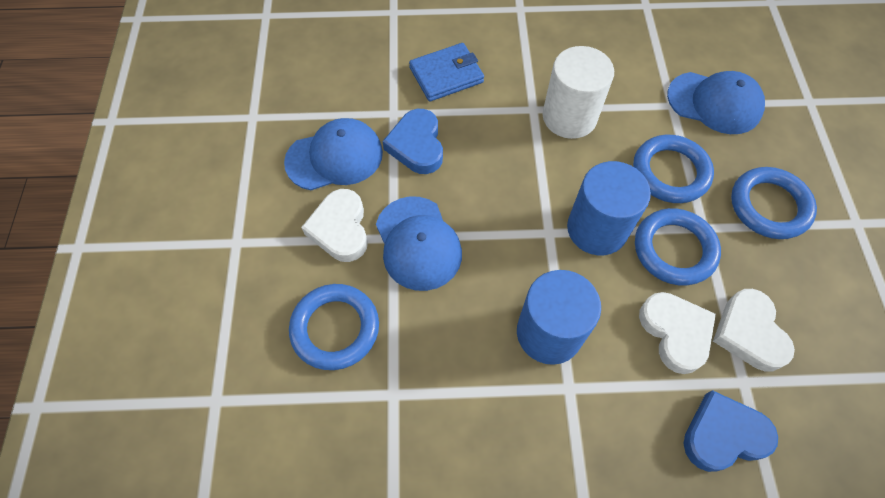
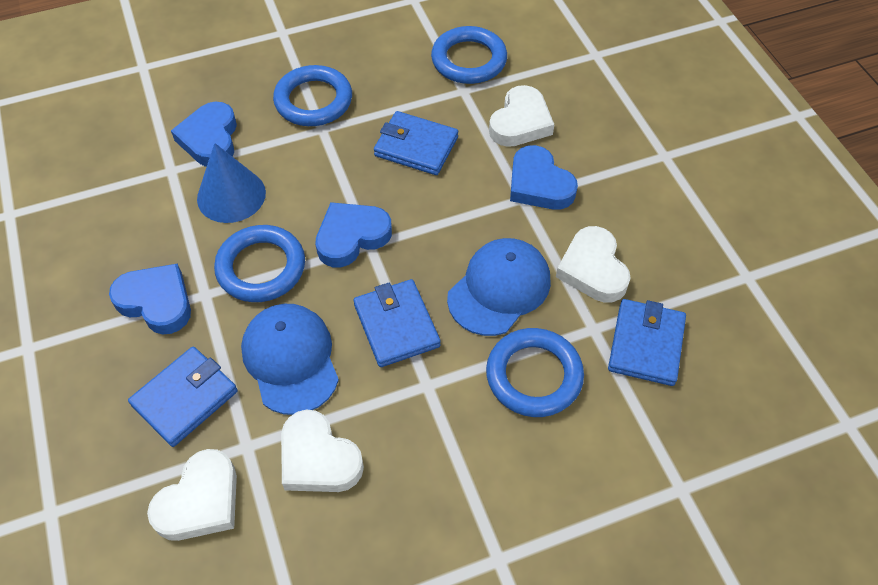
blue cap: 3 -> 2
blue cone: 0 -> 1
blue cylinder: 2 -> 0
blue heart: 2 -> 4
blue wallet: 1 -> 4
white cylinder: 1 -> 0
white heart: 3 -> 4

